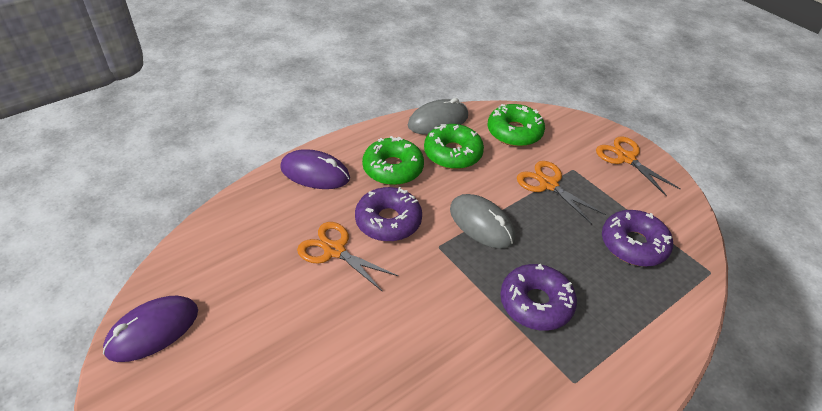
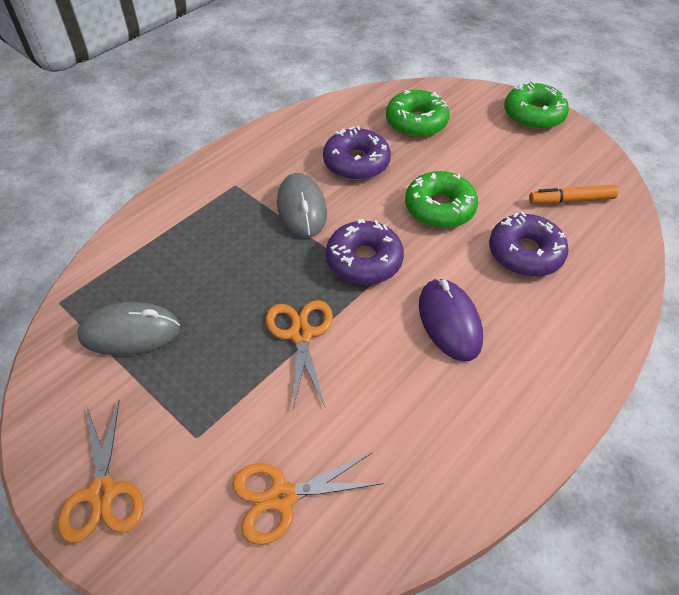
orange marker: 0 -> 1
purple mouse: 2 -> 1

